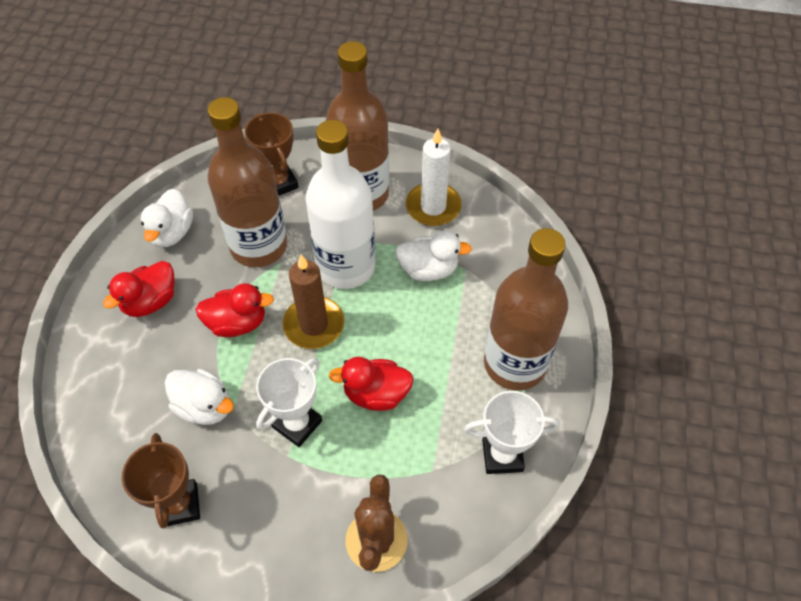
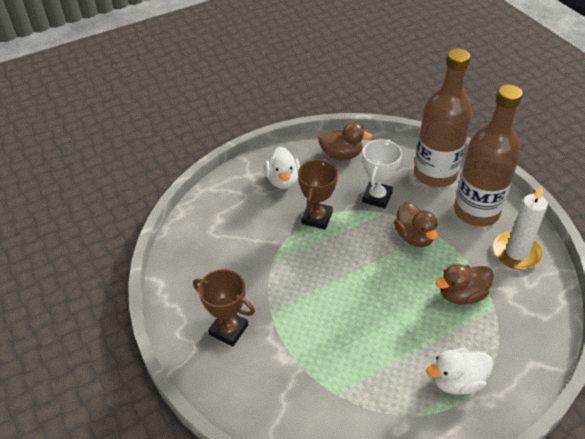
brown bottle: 3 -> 2
brown cactus: 1 -> 0
brown candle: 1 -> 0
brown duck: 0 -> 3
red duck: 3 -> 0
white bottle: 1 -> 0
white duck: 3 -> 2
white trophy: 2 -> 1

